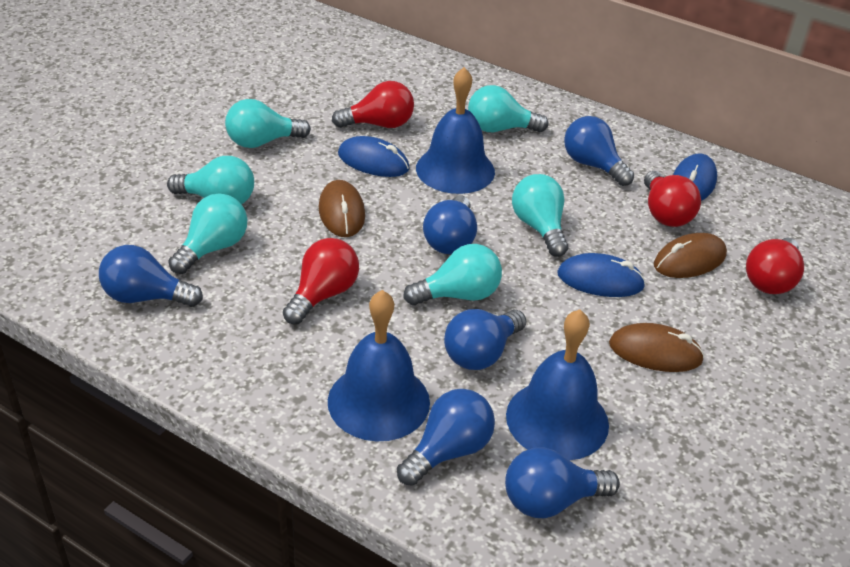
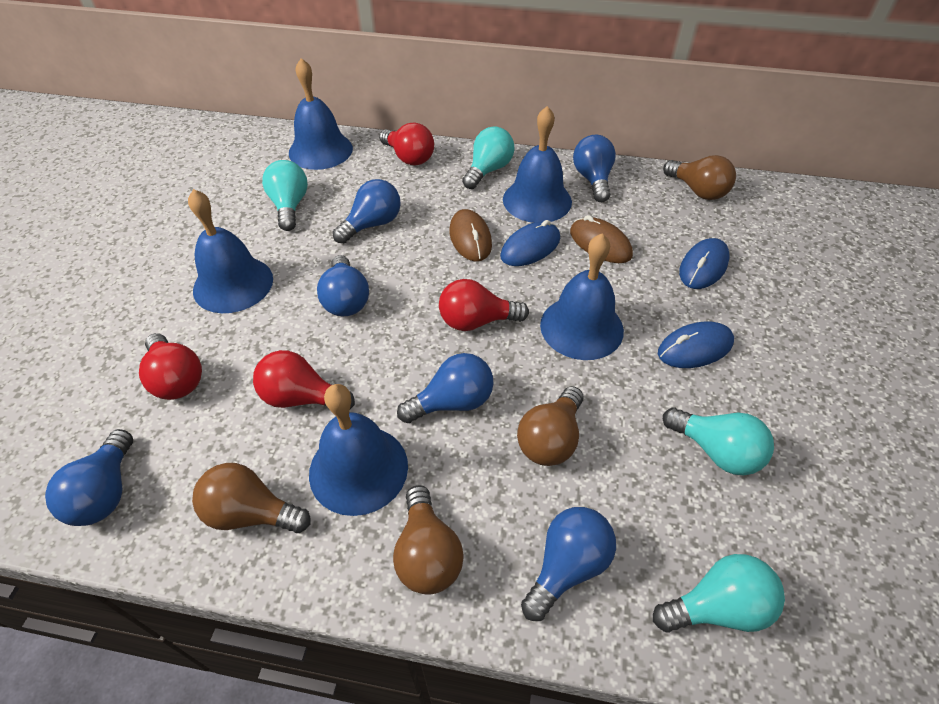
blue bell: 3 -> 5
brown light bulb: 0 -> 4
brown mouse: 3 -> 2
turquoise light bulb: 6 -> 4

